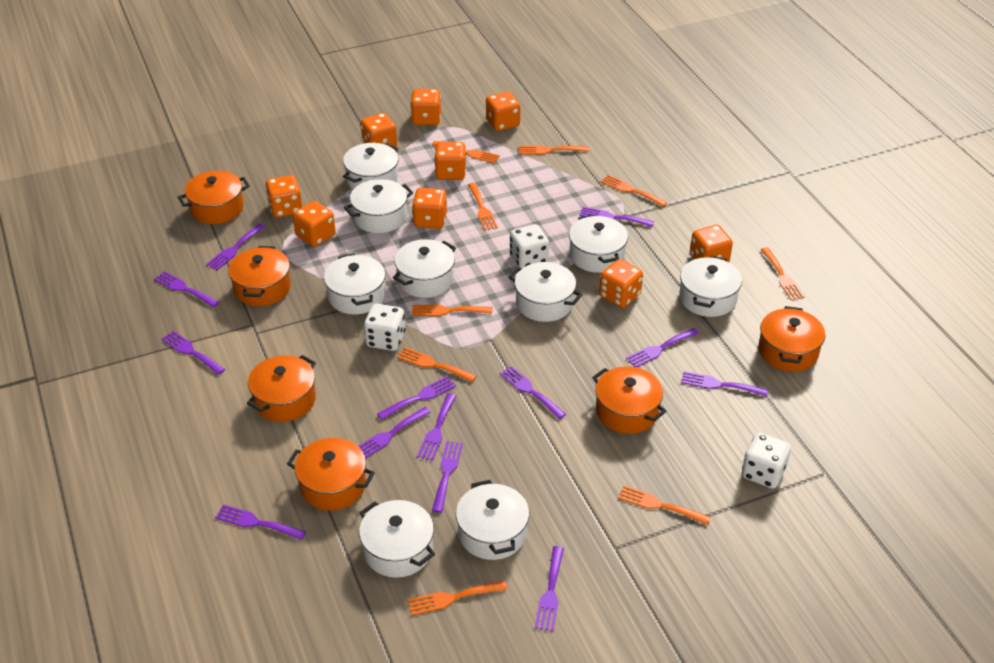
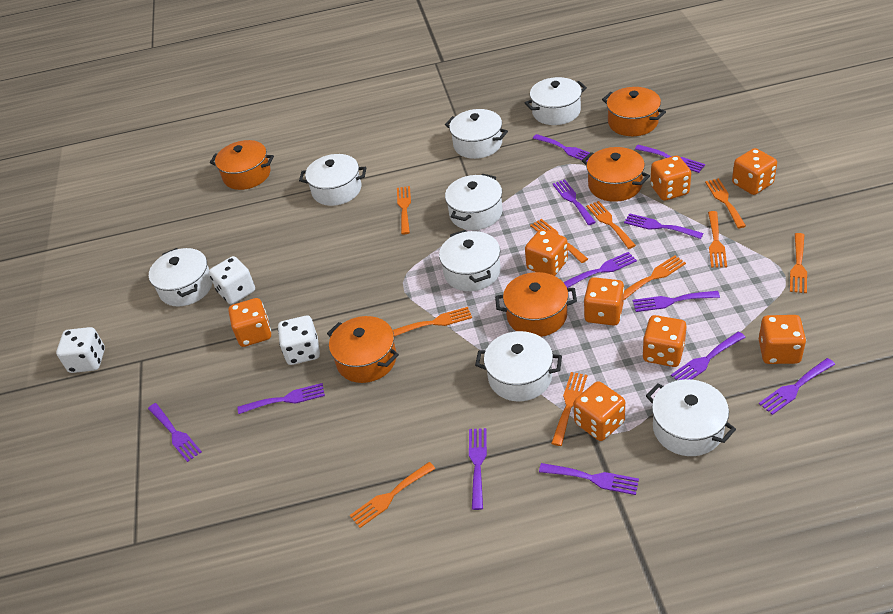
orange dice: 9 -> 8
orange fork: 9 -> 10
orange pot: 6 -> 5
purple fork: 13 -> 12
white pot: 9 -> 8

